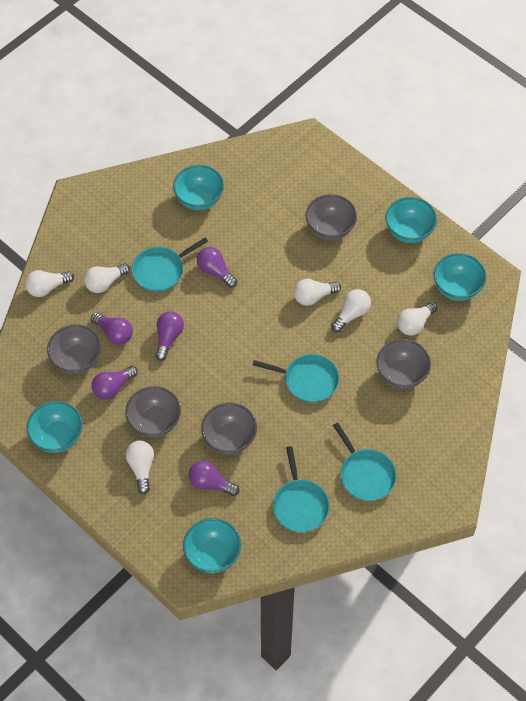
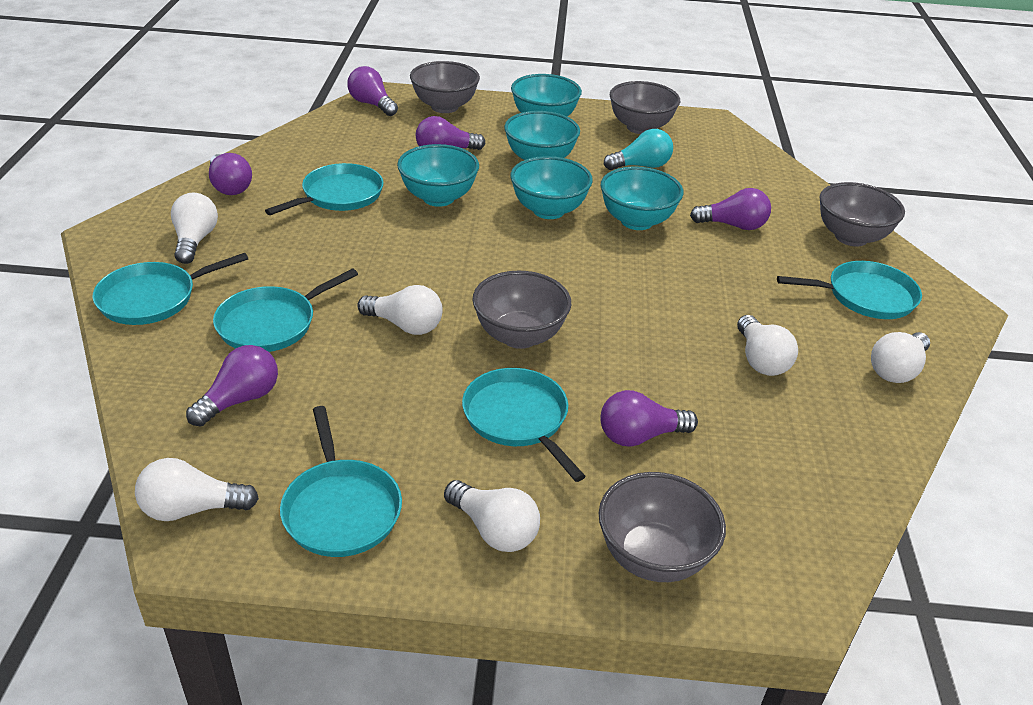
purple light bulb: 5 -> 6
turquoise light bulb: 0 -> 1
turquoise pan: 4 -> 6

